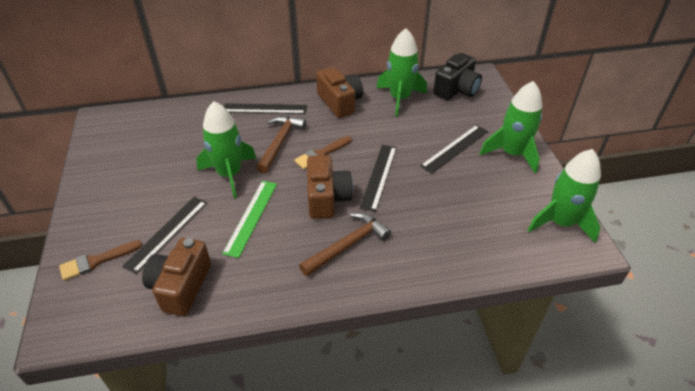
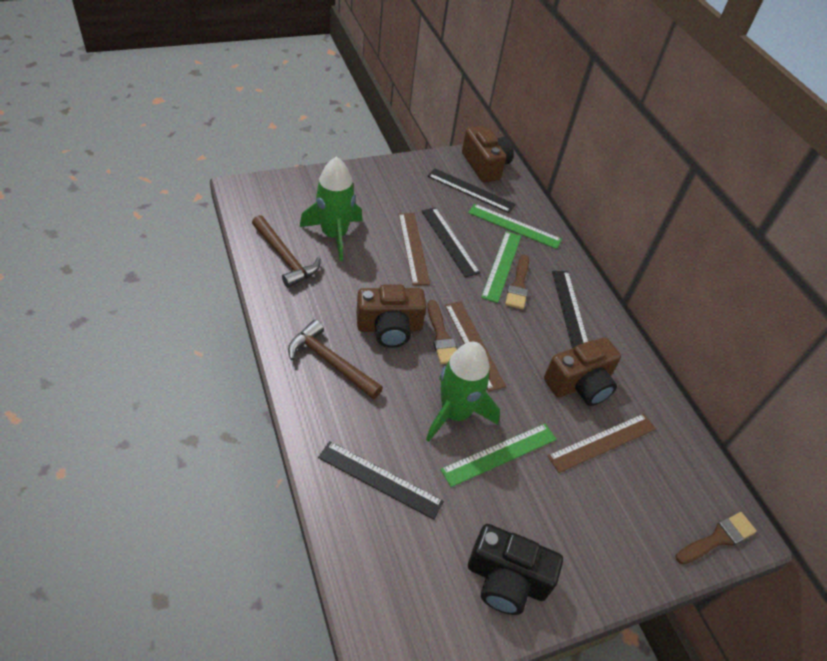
brown brush: 2 -> 3
brown ruler: 0 -> 3
green rocket: 4 -> 2
green ruler: 1 -> 3

